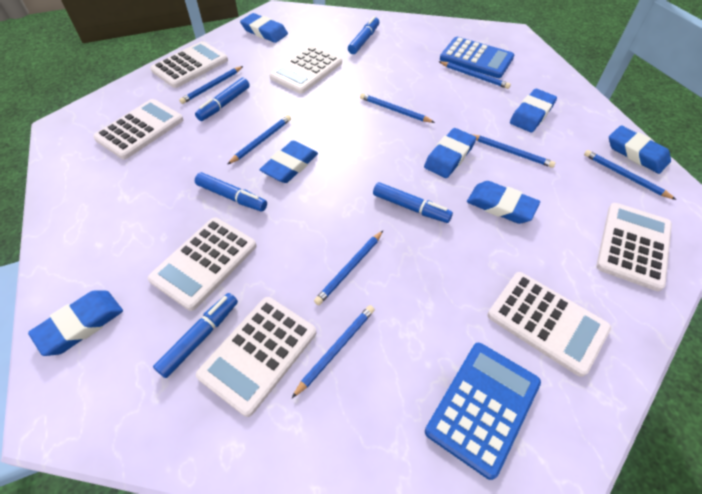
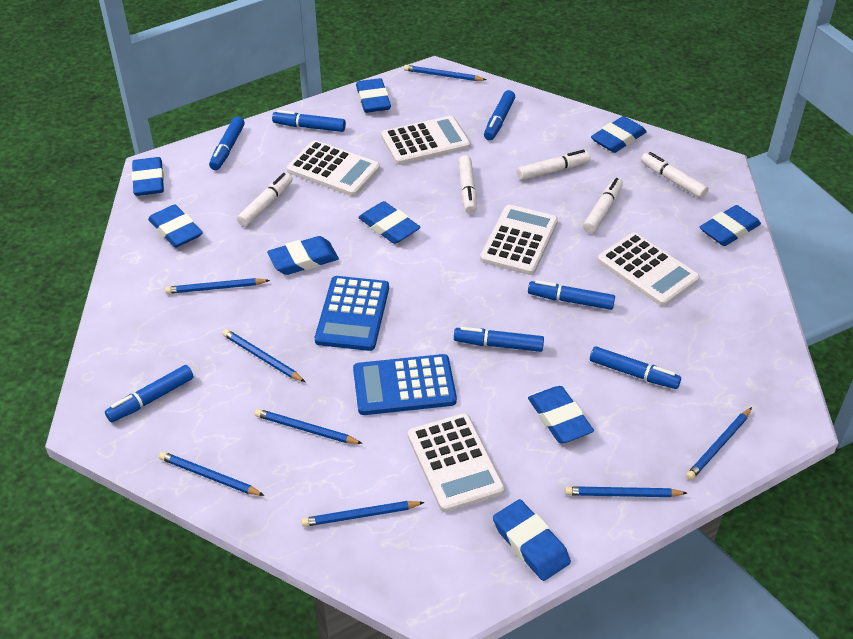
blue eraser: 7 -> 9
blue marker: 5 -> 7
white calculator: 7 -> 5
white marker: 0 -> 5

